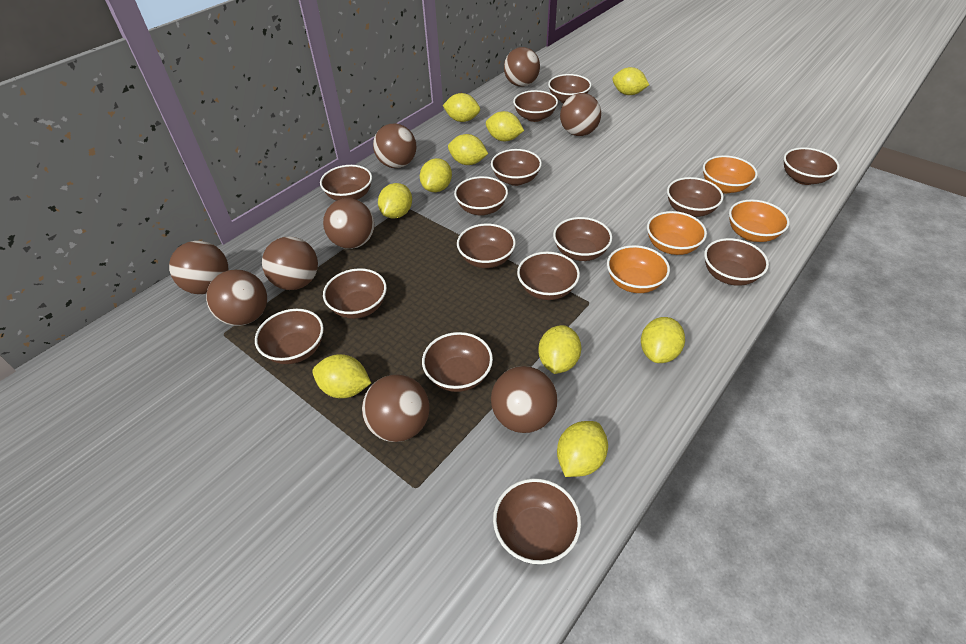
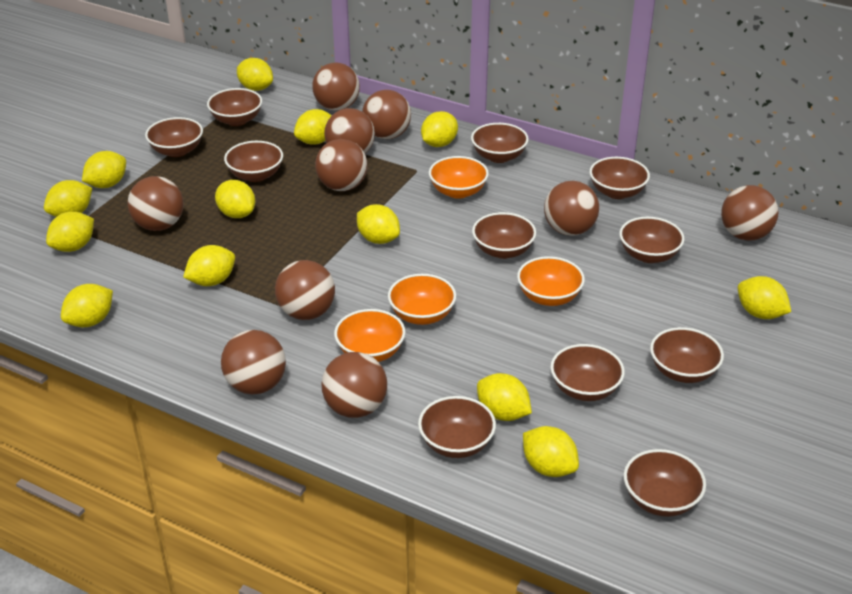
brown ball: 9 -> 10
brown bowl: 15 -> 11
yellow lemon: 10 -> 13

